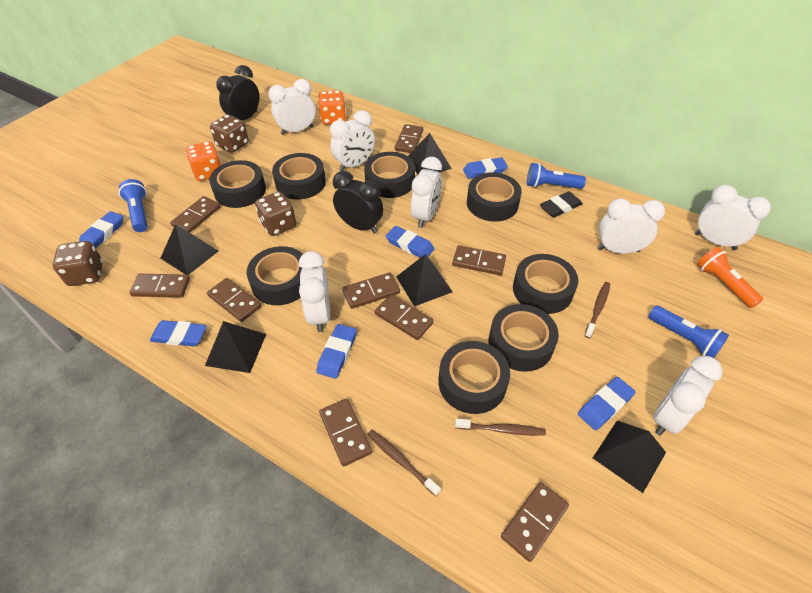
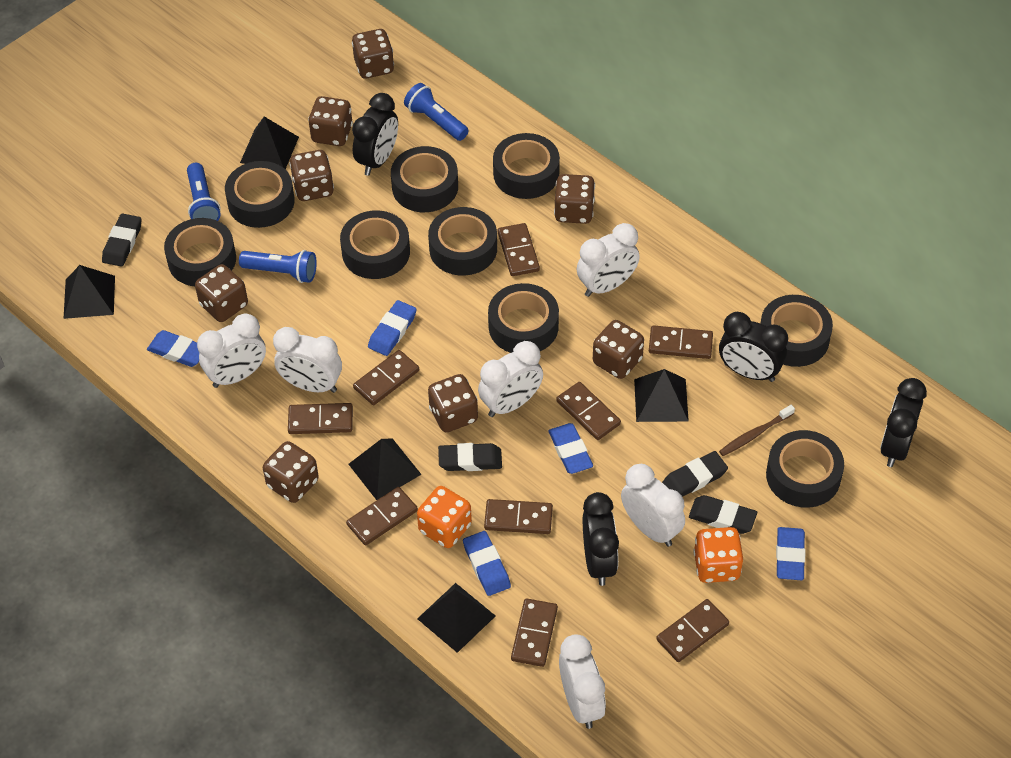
black clock: 2 -> 4
black eraser: 1 -> 4
black tape: 8 -> 9
blue eraser: 6 -> 5
brown dice: 3 -> 8
brown toothbrush: 3 -> 1
orange flashlight: 1 -> 0
white clock: 7 -> 6

